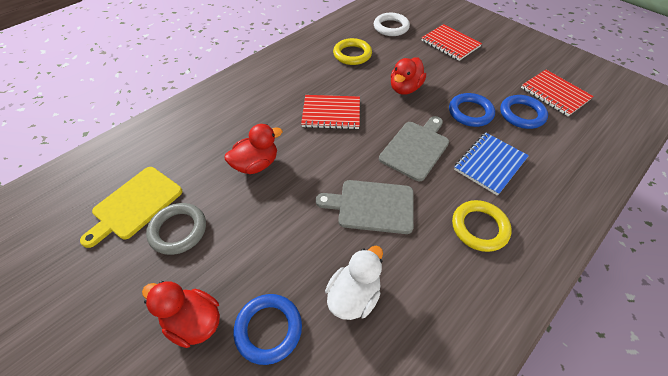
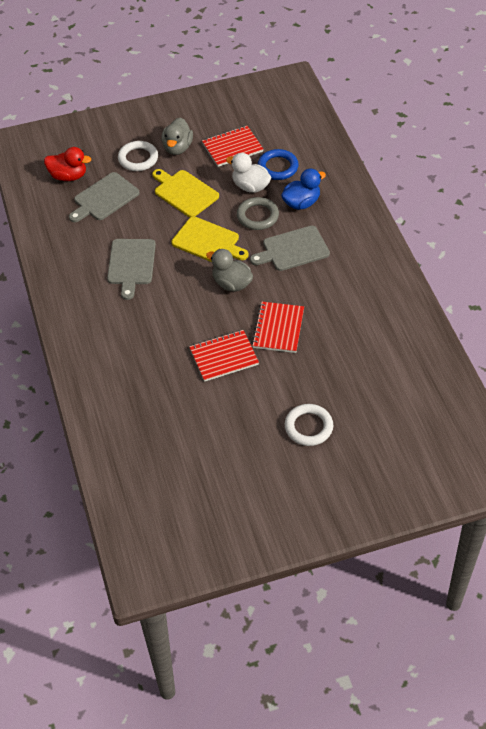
blue duck: 0 -> 1
blue notebook: 1 -> 0
blue ring: 3 -> 1
grey cutting board: 2 -> 3
grey duck: 0 -> 2
red duck: 3 -> 1
white ring: 1 -> 2
yellow cutting board: 1 -> 2
yellow ring: 2 -> 0

